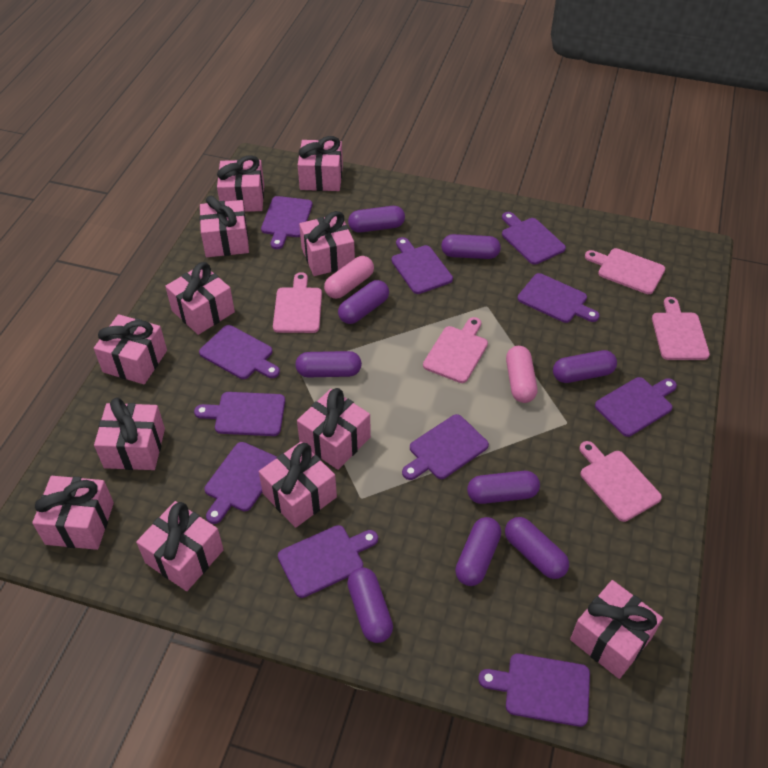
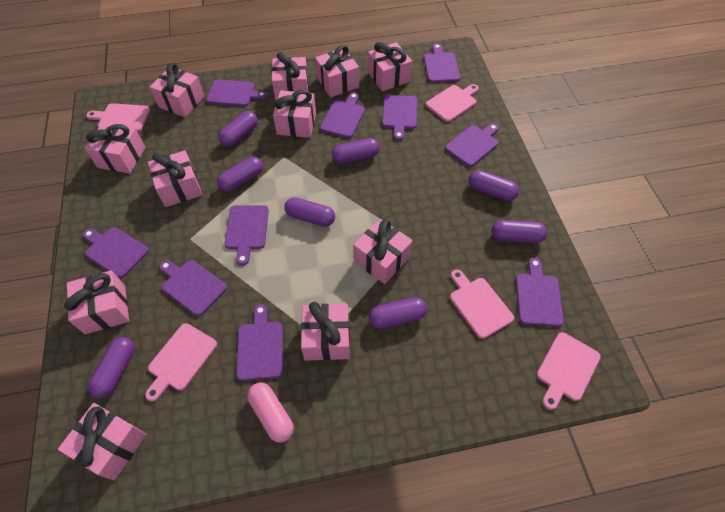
pink capsule: 2 -> 1
pink gift: 12 -> 11
purple capsule: 9 -> 8
purple cutting board: 11 -> 10

